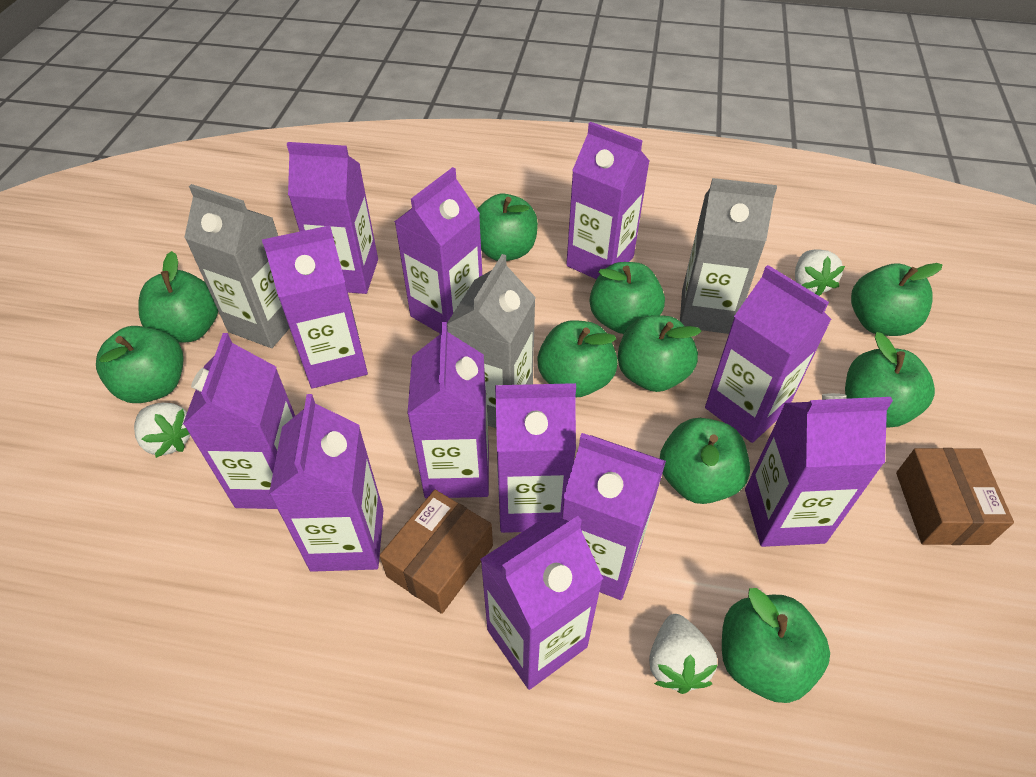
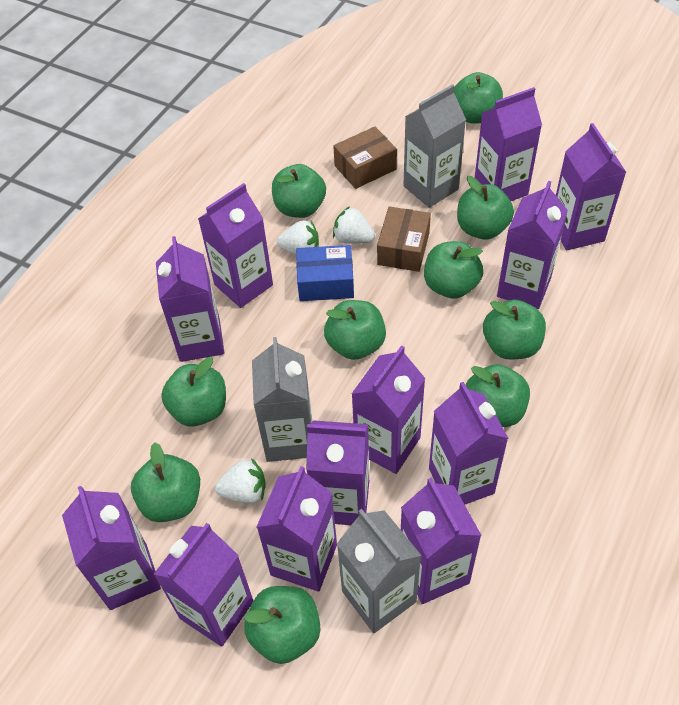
blue box: 0 -> 1

